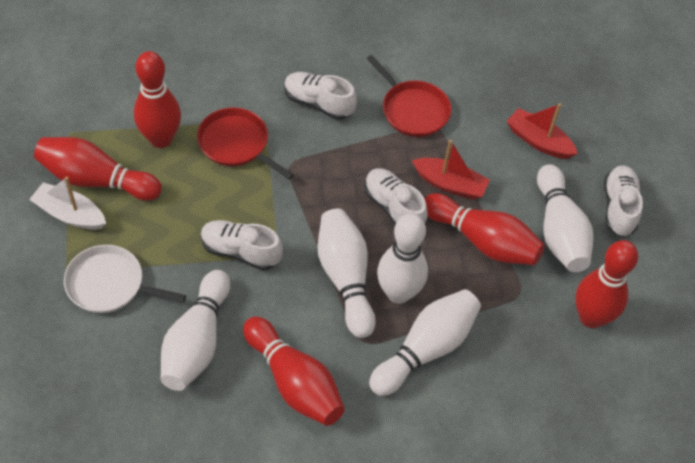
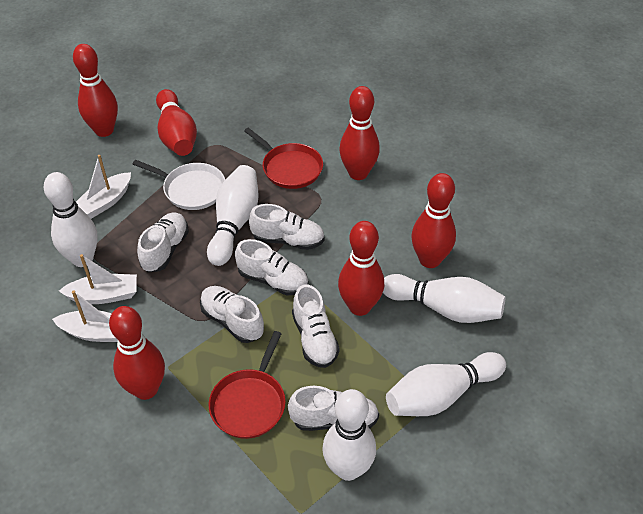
red boat: 2 -> 0
red bowling pin: 5 -> 6
white boat: 1 -> 3
white shoe: 4 -> 6

